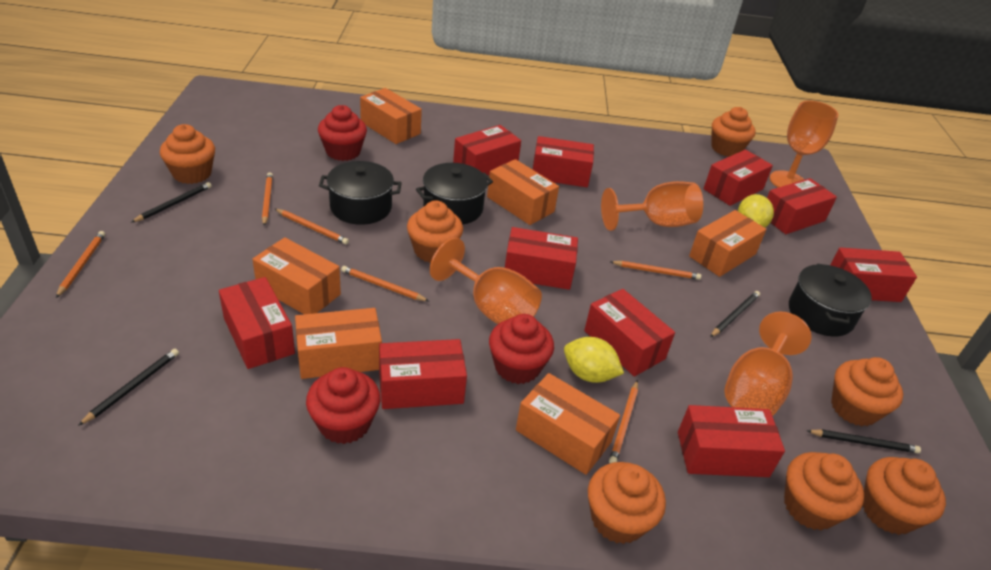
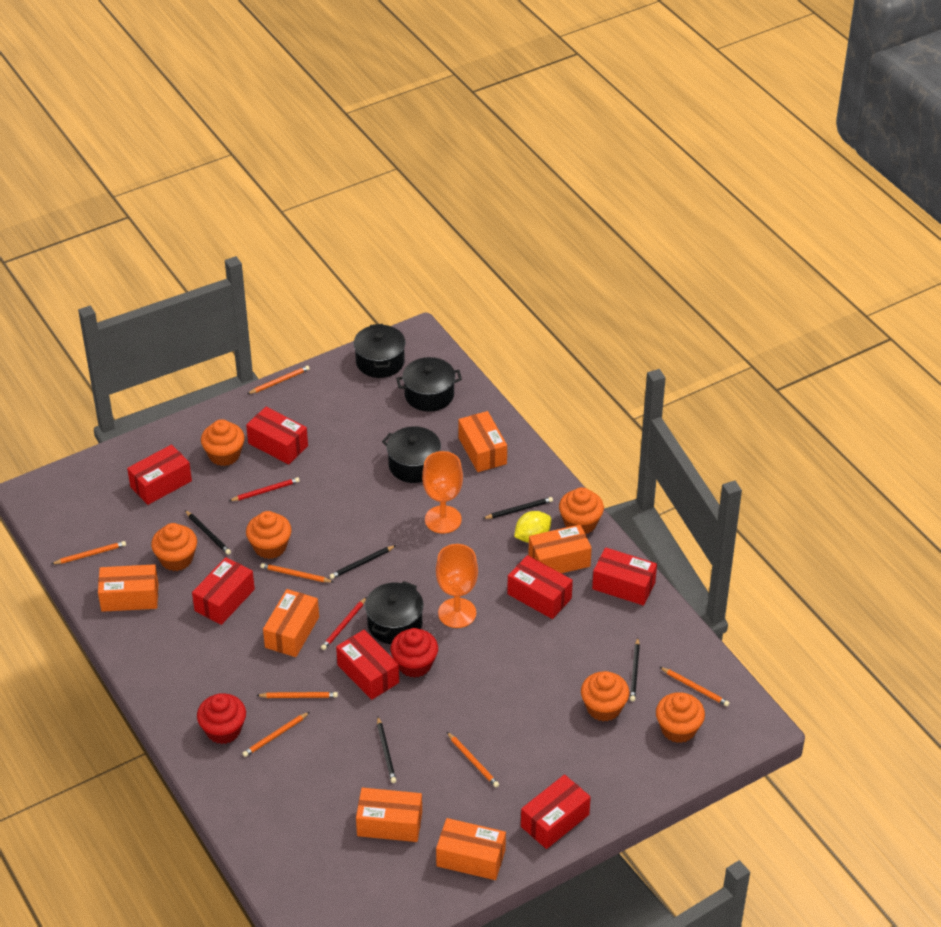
black pencil: 4 -> 5
black pot: 3 -> 4
orange cupcake: 7 -> 6
orange goblet: 4 -> 2
orange pencil: 6 -> 7
red box: 10 -> 7
red cupcake: 3 -> 2
red pencil: 0 -> 2
yellow lemon: 2 -> 1

